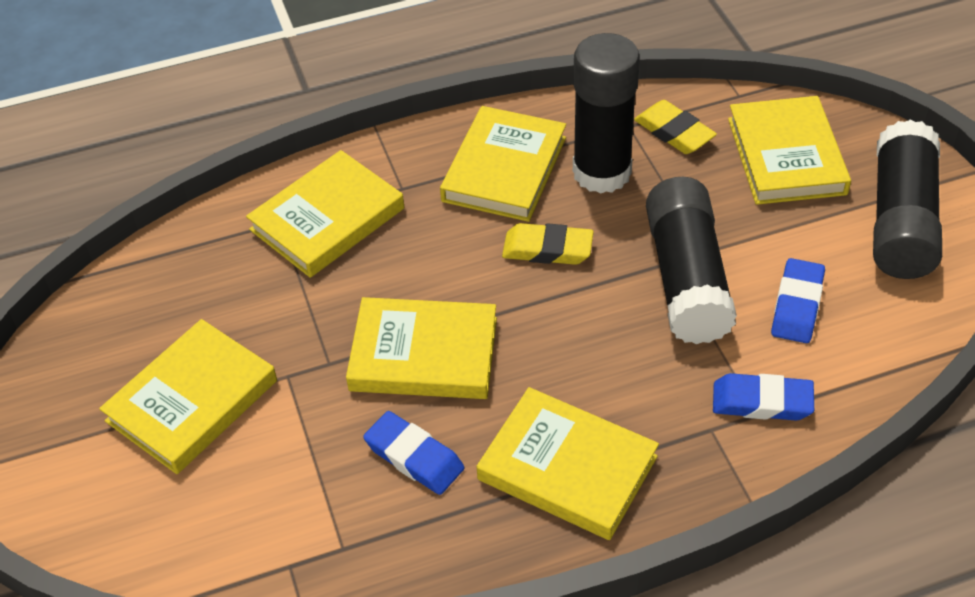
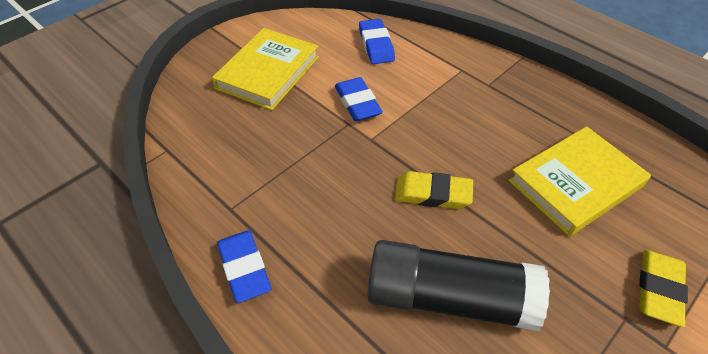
black glue stick: 3 -> 1
yellow book: 6 -> 2

